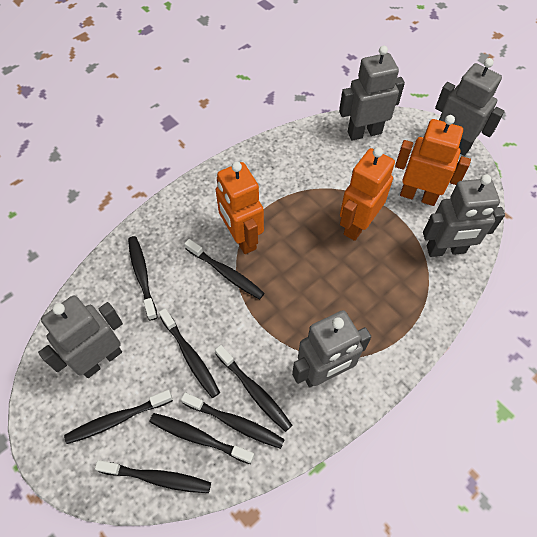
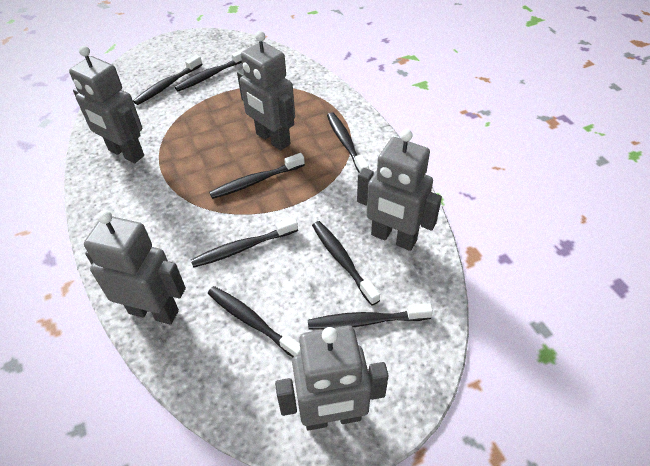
orange robot: 3 -> 0

